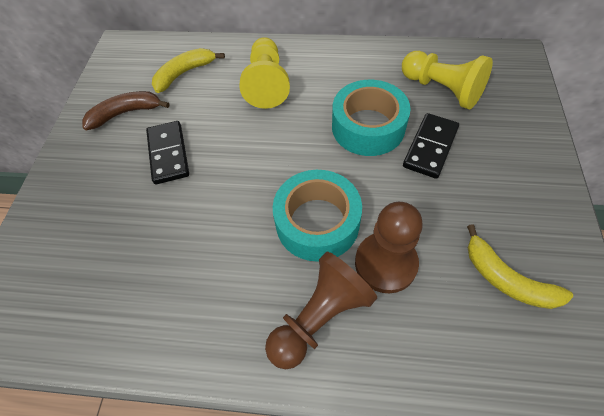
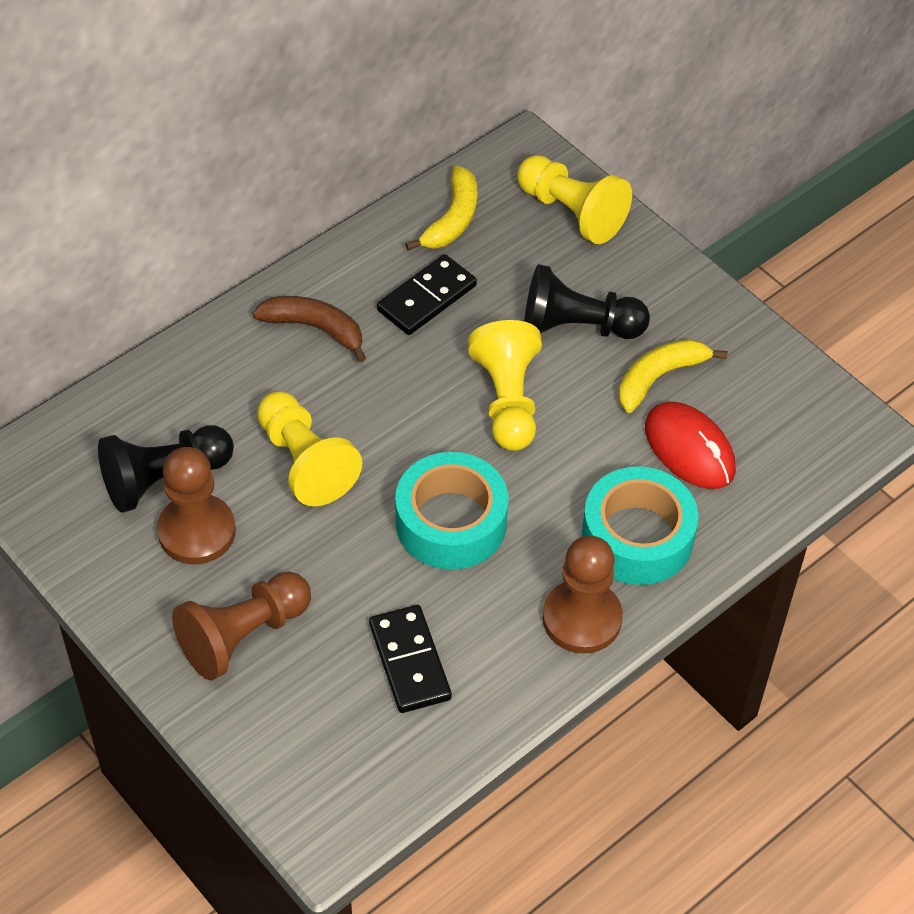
black pawn: 0 -> 2
brown pawn: 2 -> 3
red mouse: 0 -> 1
yellow pawn: 2 -> 3

